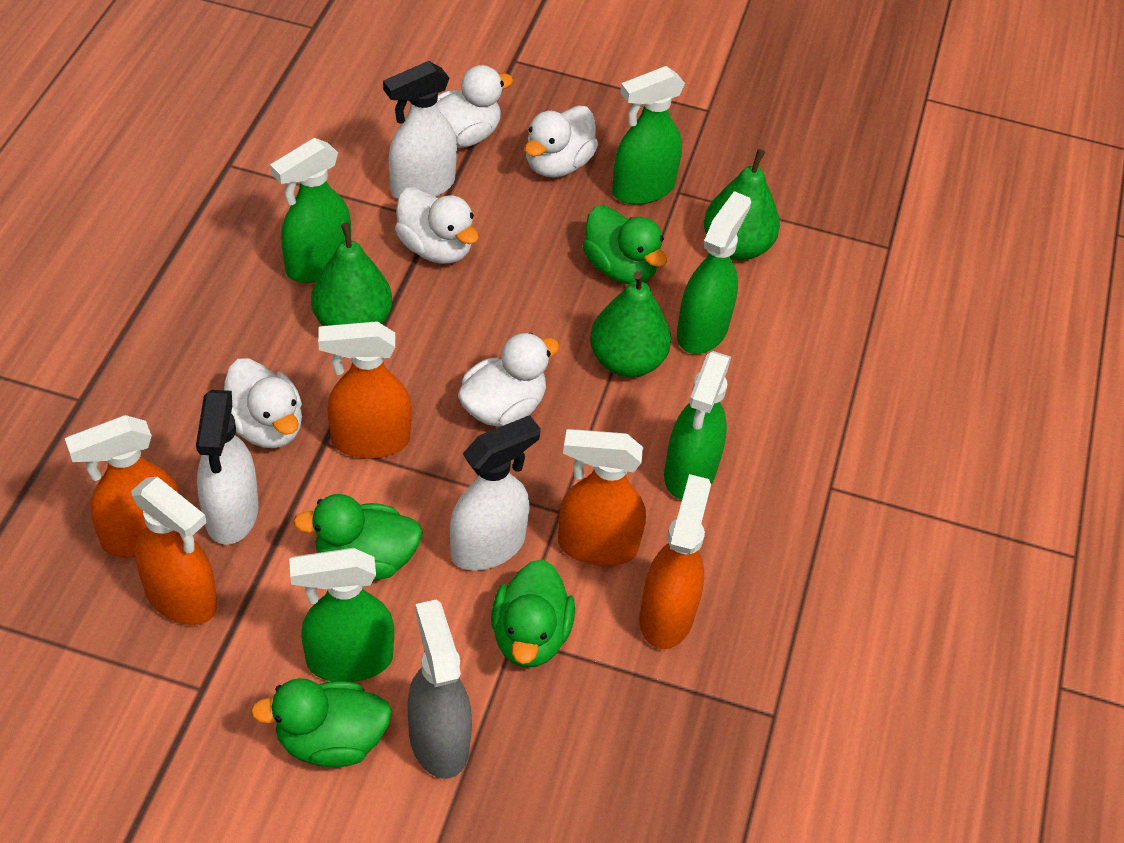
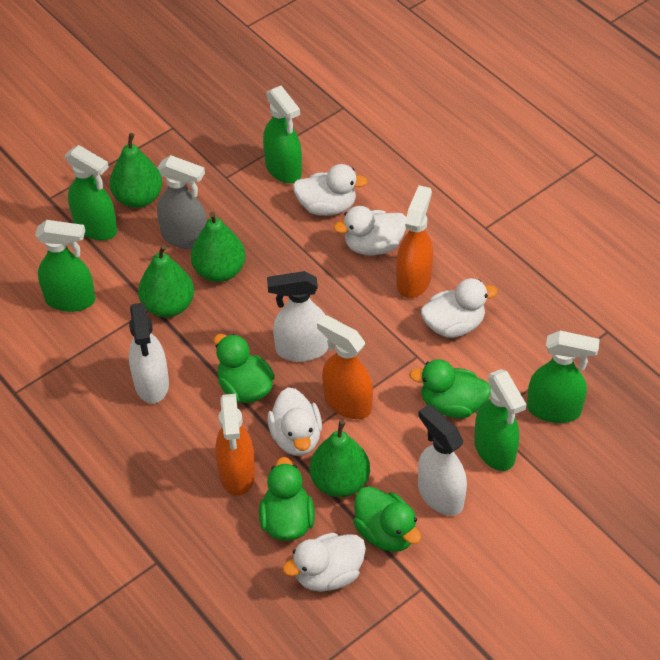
green pear: 3 -> 4
orange spray bottle: 5 -> 3

